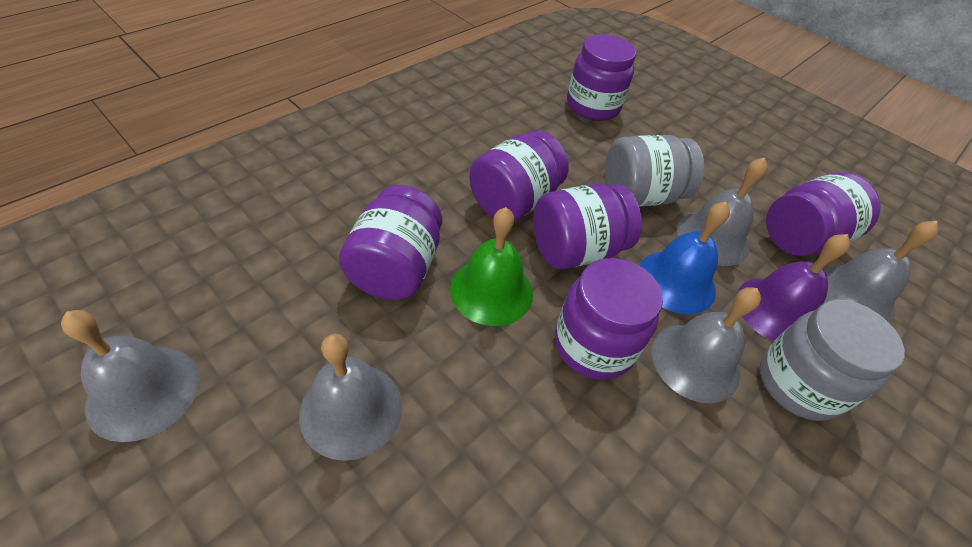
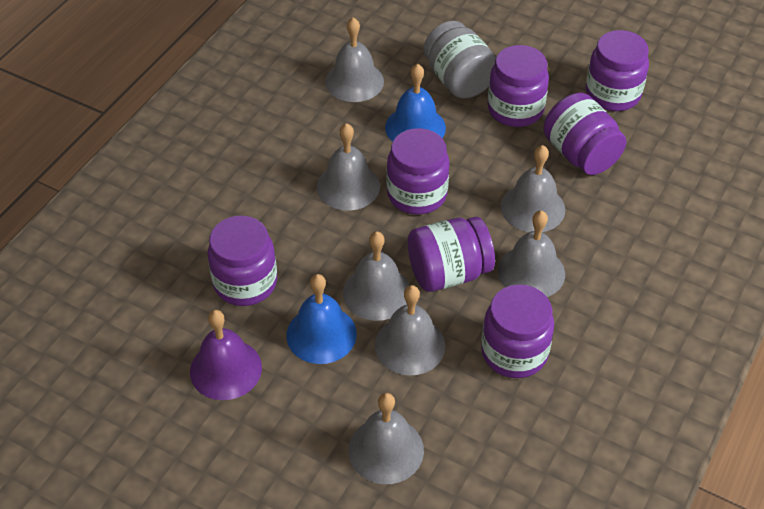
blue bell: 1 -> 2
green bell: 1 -> 0
grey bell: 5 -> 7
grey jar: 2 -> 1
purple jar: 6 -> 7

